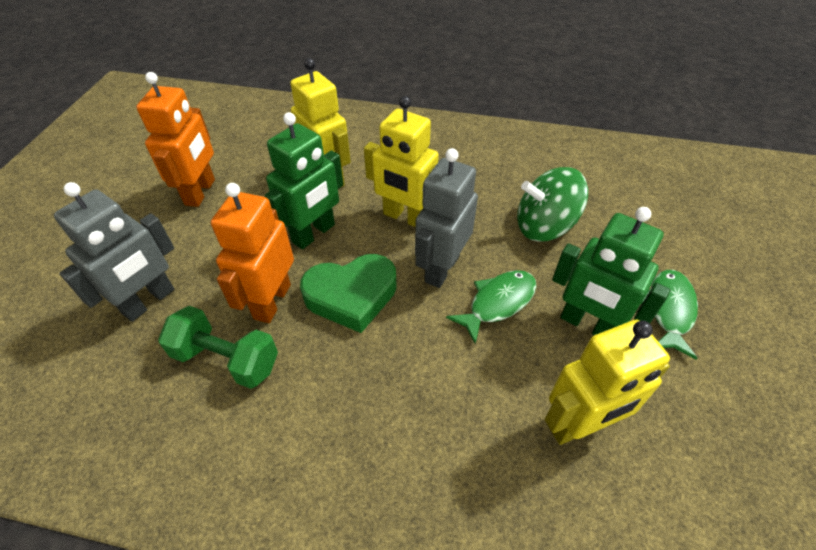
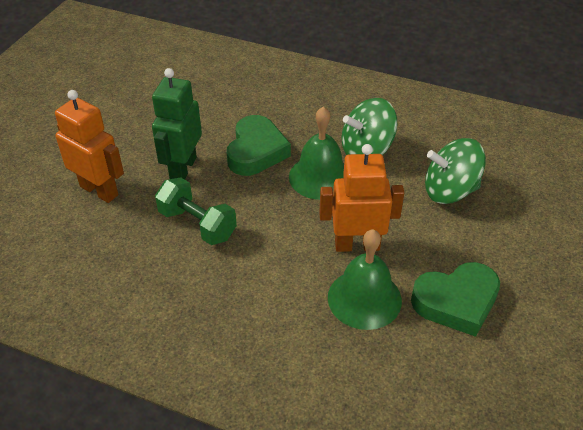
green bell: 0 -> 2
green fish: 2 -> 0
green heart: 1 -> 2
green robot: 2 -> 1
green spinning top: 1 -> 2
grey robot: 2 -> 0
yellow robot: 3 -> 0

